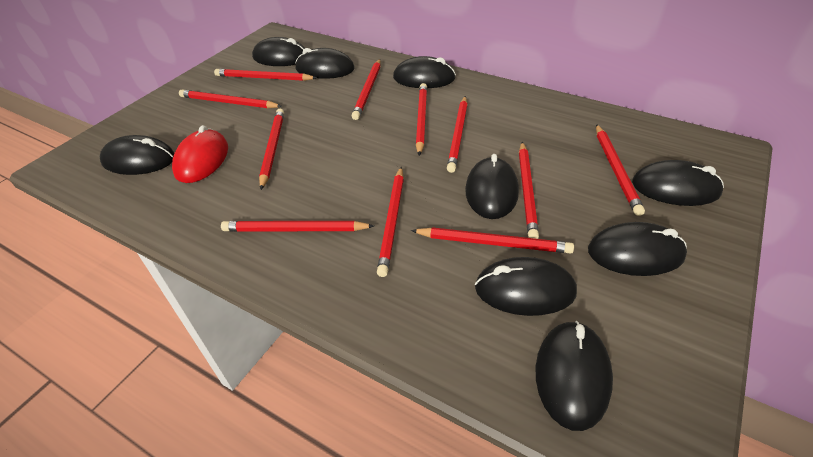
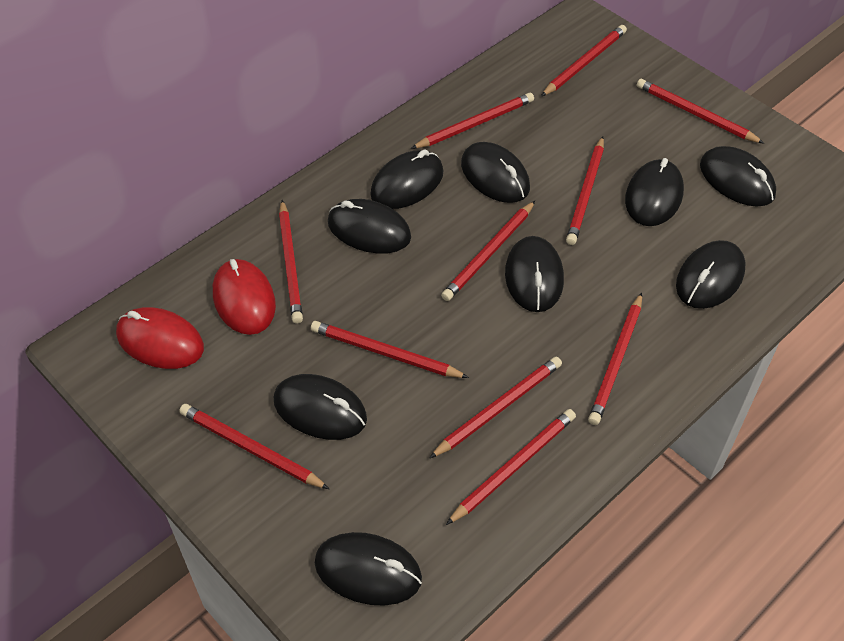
red mouse: 1 -> 2

